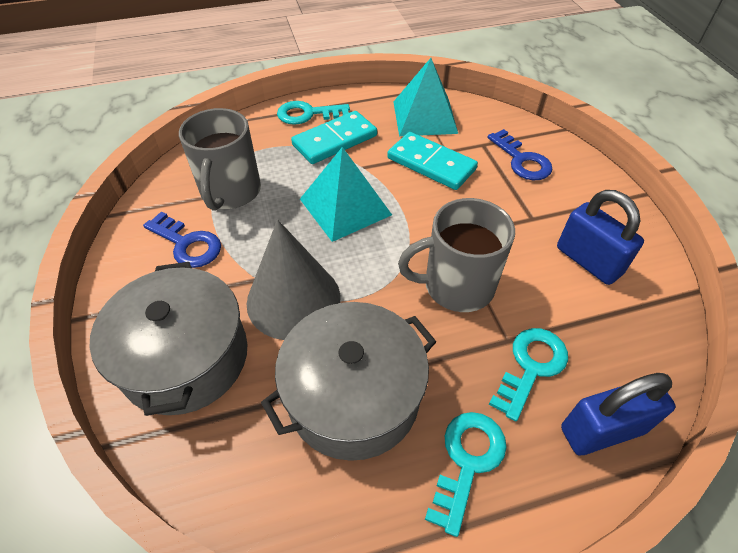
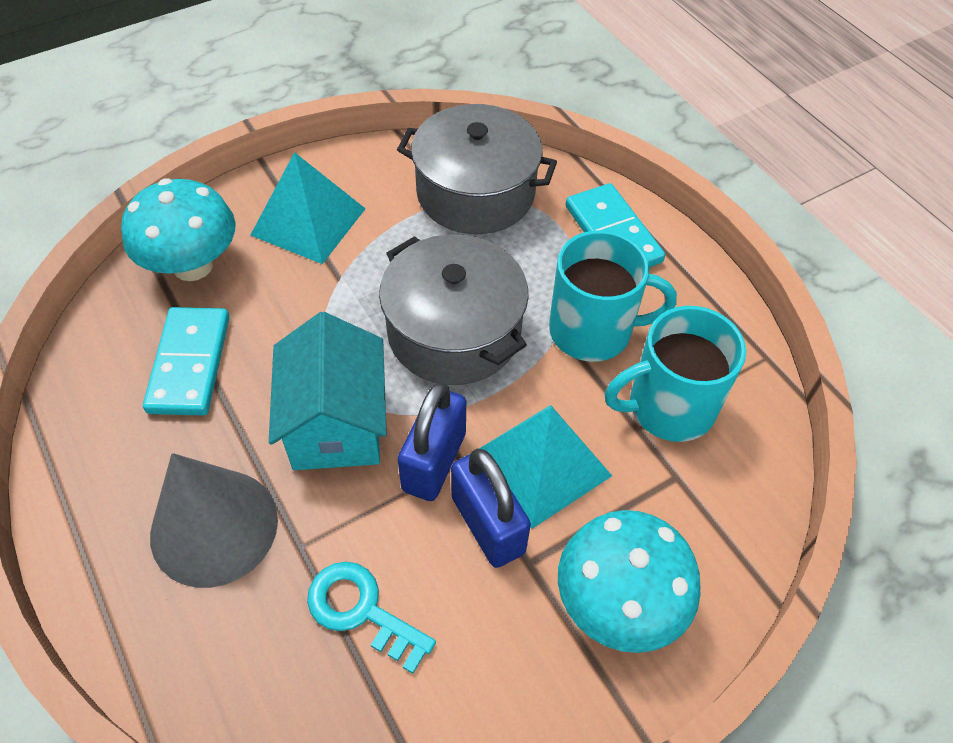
blue key: 2 -> 0
grey mug: 2 -> 0
turquoise house: 0 -> 1
turquoise key: 3 -> 1
turquoise mug: 0 -> 2
turquoise mushroom: 0 -> 2

